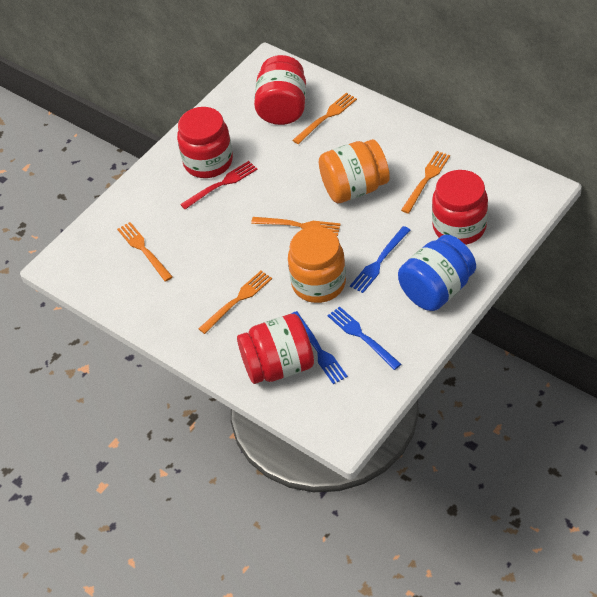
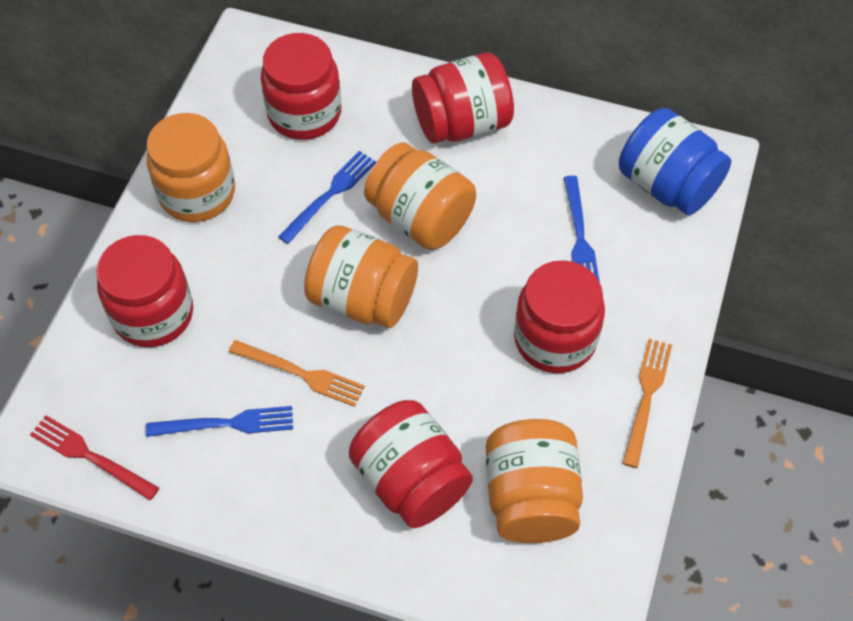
orange fork: 5 -> 2
orange jar: 2 -> 4
red jar: 4 -> 5

